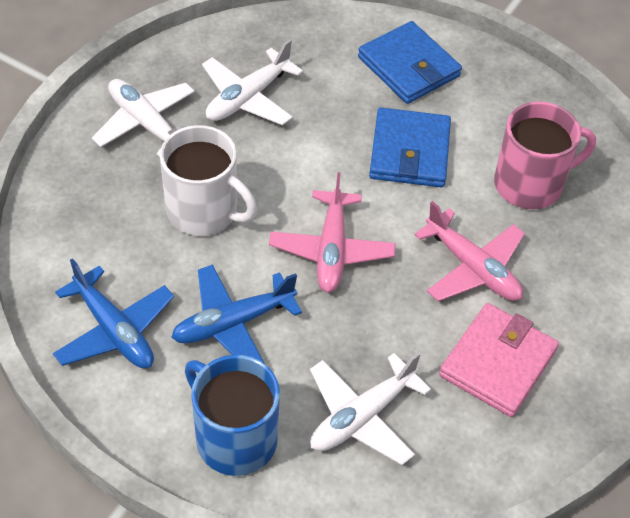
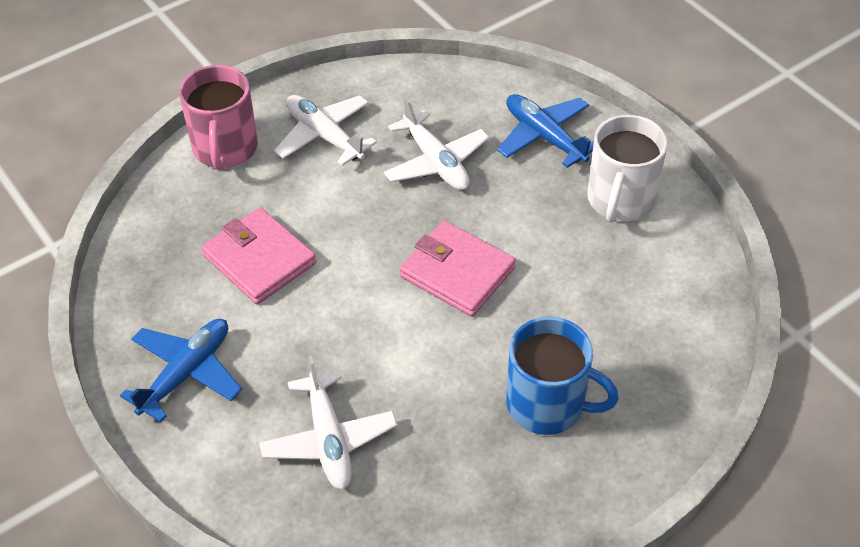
blue wallet: 2 -> 0
pink plane: 2 -> 0
pink wallet: 1 -> 2

